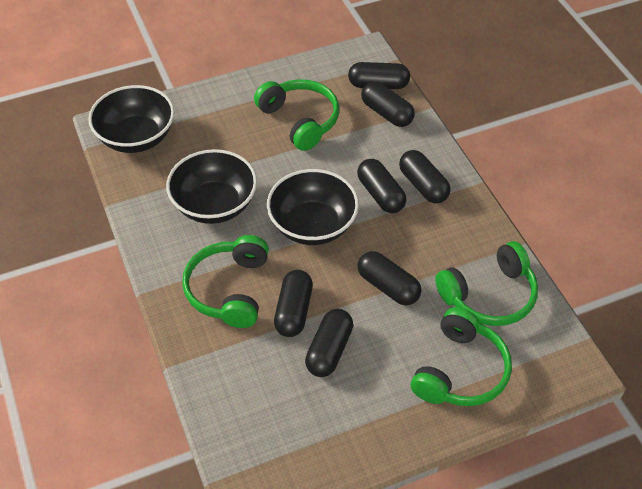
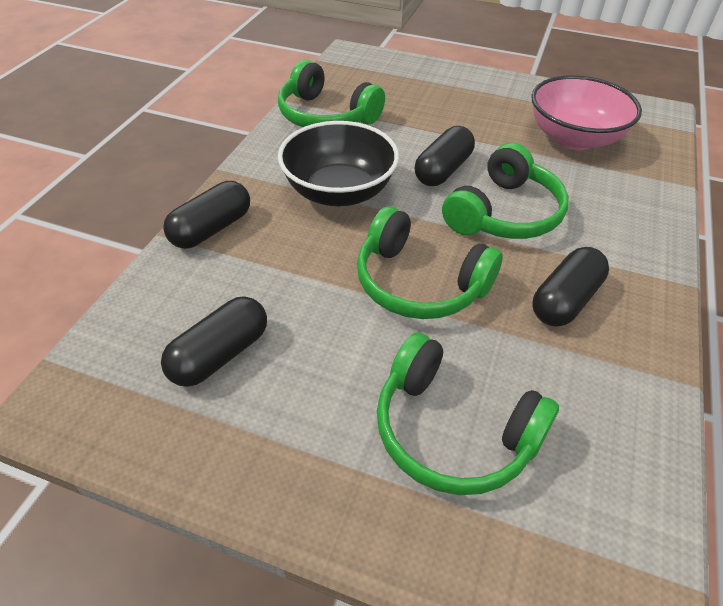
black bowl: 3 -> 1
black capsule: 7 -> 4
pink bowl: 0 -> 1

